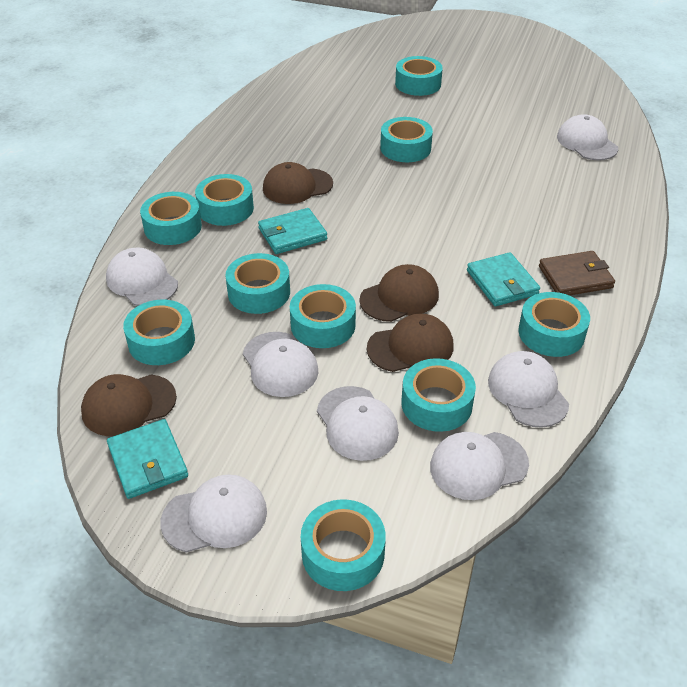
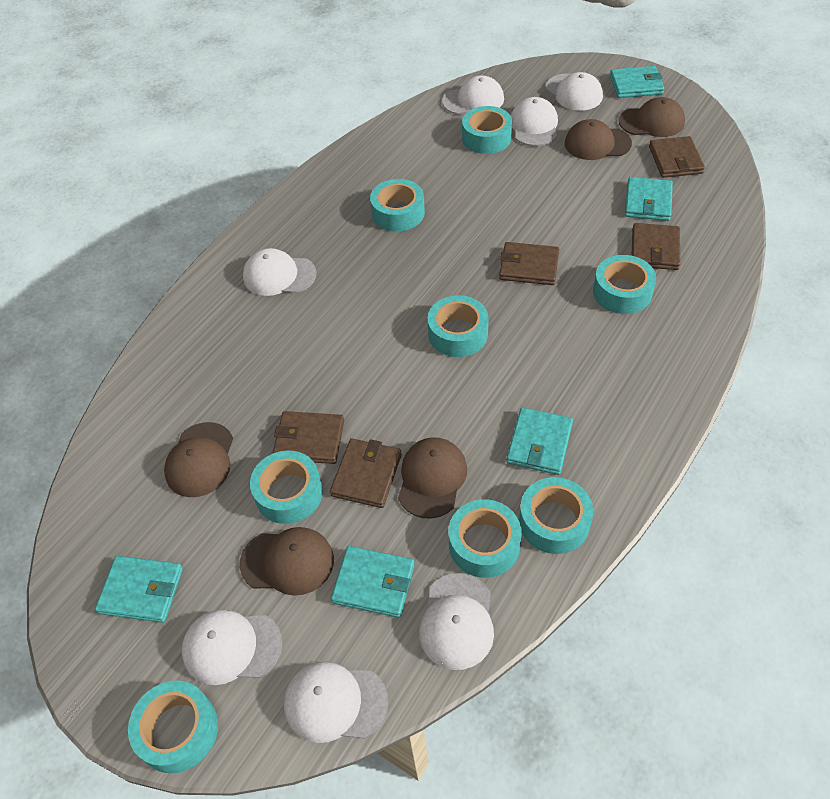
brown cap: 4 -> 5
brown wallet: 1 -> 5
turquoise tape: 10 -> 8
turquoise wallet: 3 -> 5

